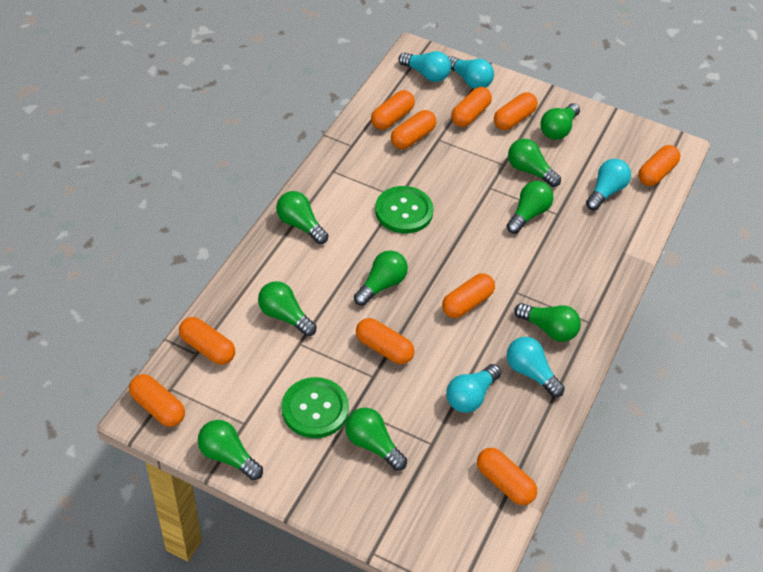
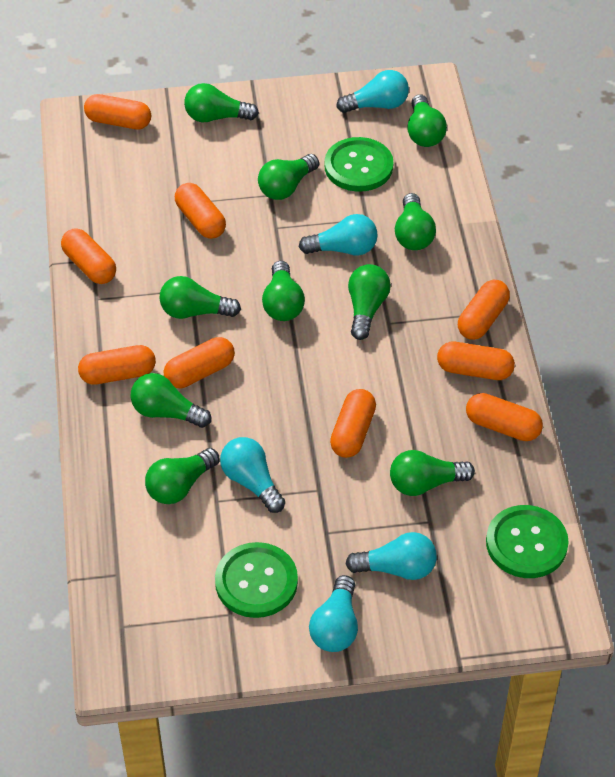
green button: 2 -> 3
green light bulb: 9 -> 10
orange capsule: 10 -> 9

